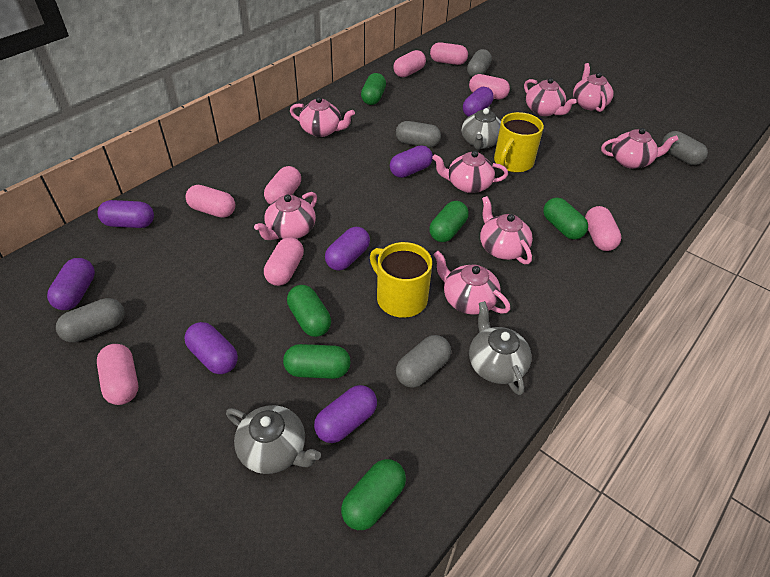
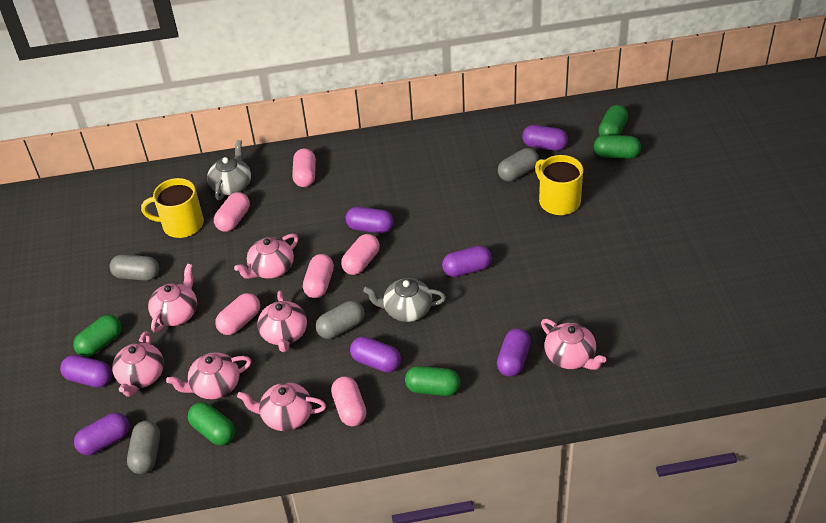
green capsule: 6 -> 5
grey capsule: 5 -> 4
grey teapot: 3 -> 2
pink capsule: 8 -> 6
pink teapot: 8 -> 7

